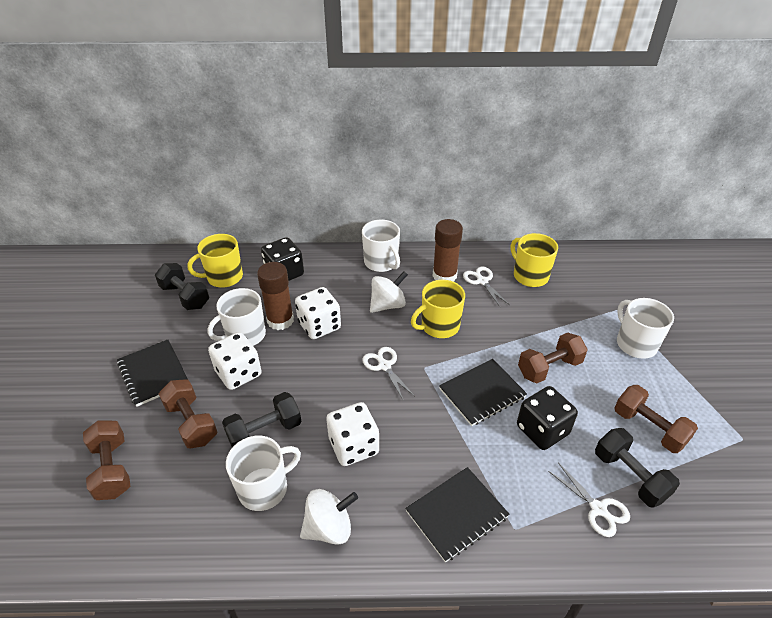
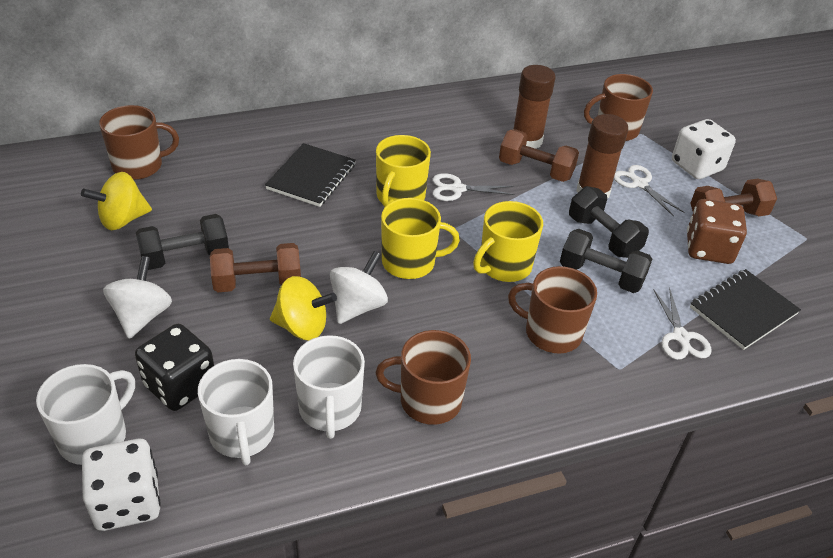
black dice: 2 -> 1
black notebook: 3 -> 2
brown dice: 0 -> 1
brown dumbbell: 4 -> 3
brown mug: 0 -> 4
white dice: 3 -> 2
white mug: 4 -> 3
yellow spinning top: 0 -> 2

